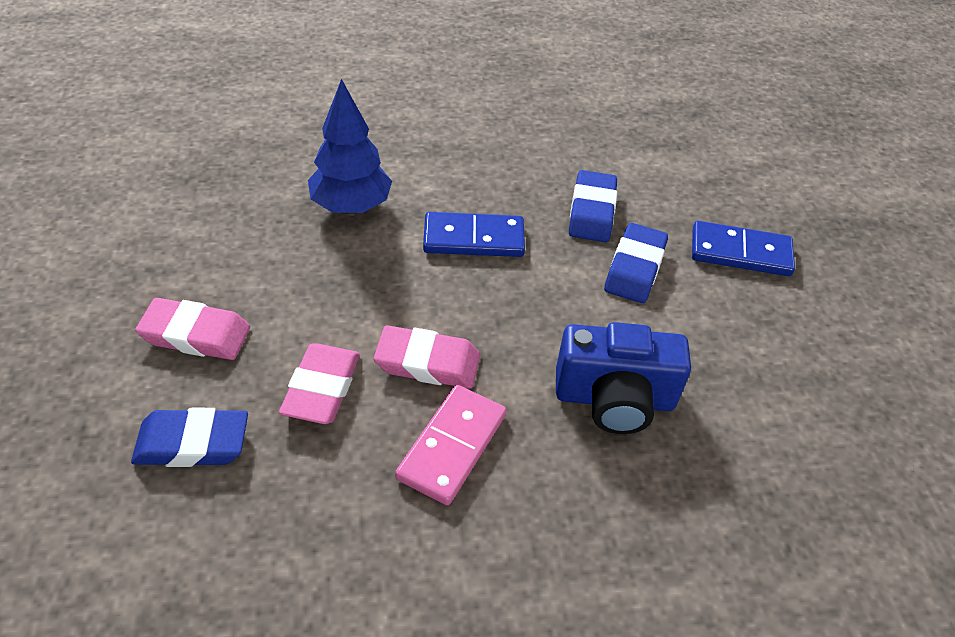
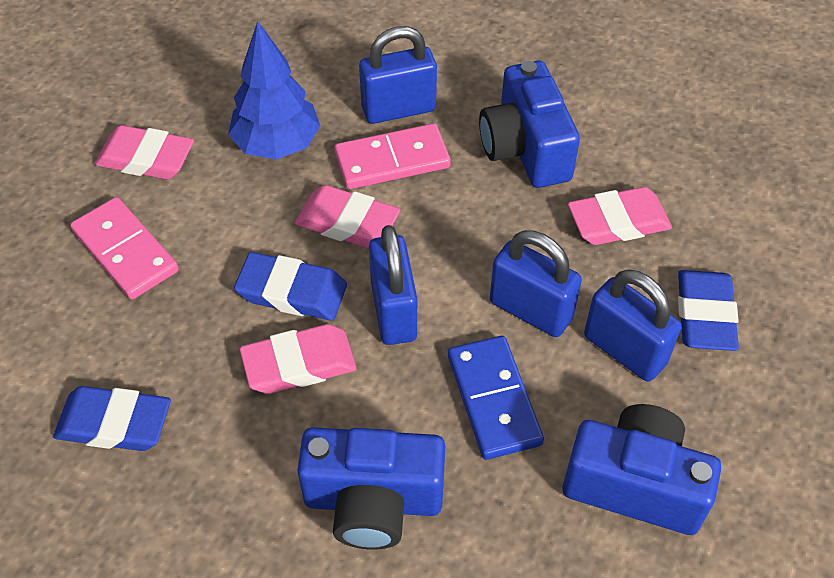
blue camera: 1 -> 3
blue domino: 2 -> 1
blue padlock: 0 -> 4
pink domino: 1 -> 2
pink eraser: 3 -> 4

